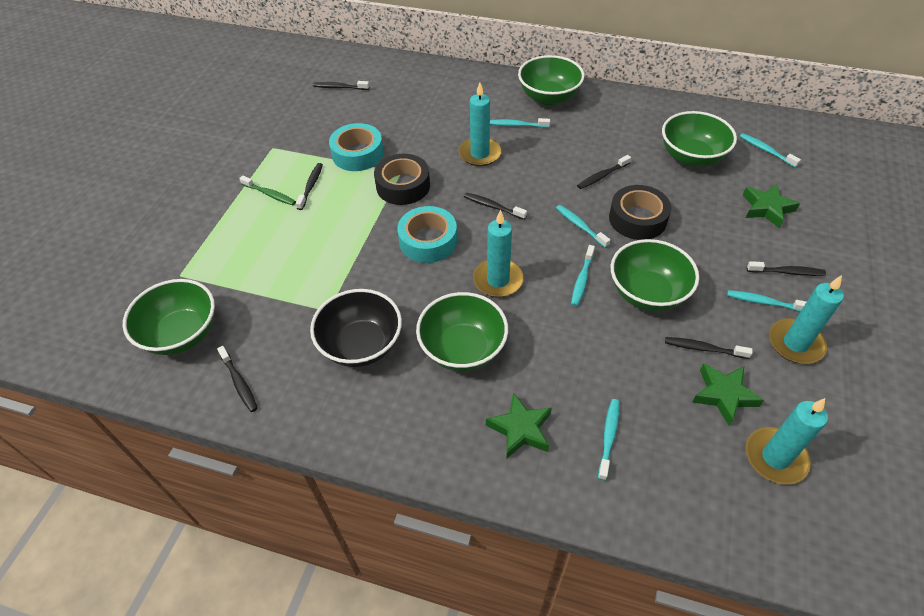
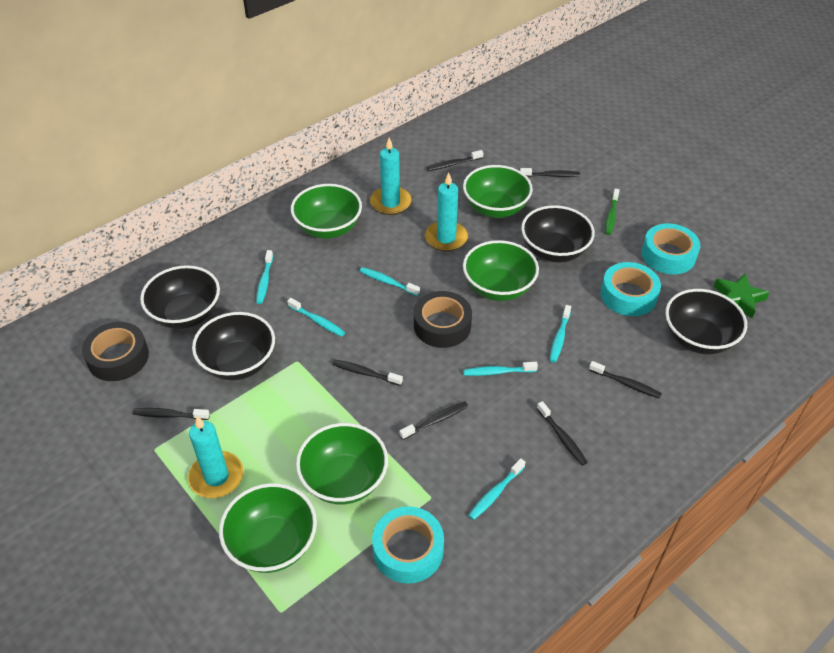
black bowl: 1 -> 4
green star: 3 -> 1
turquoise candle: 4 -> 3
turquoise tape: 2 -> 3

